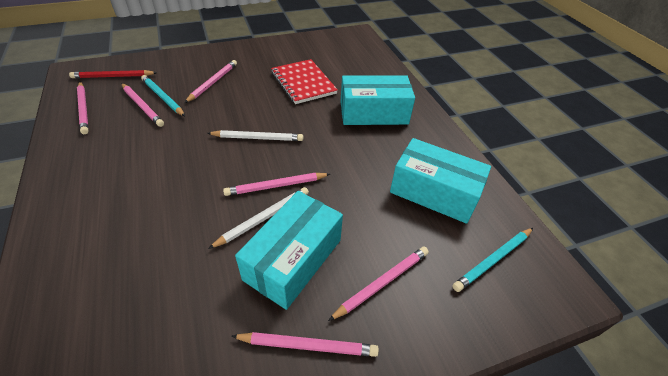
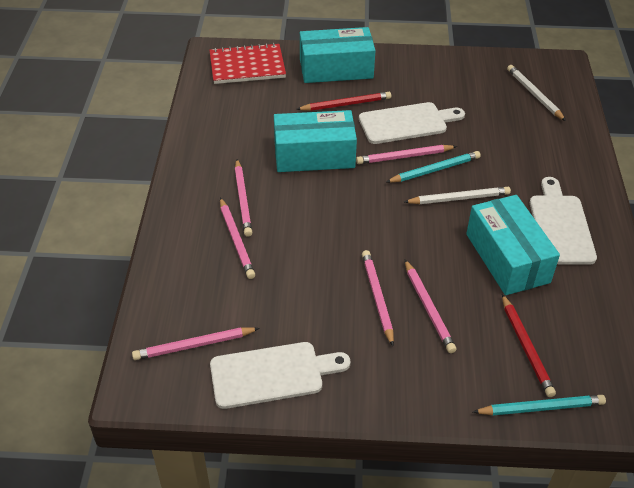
red pencil: 1 -> 2
white cutting board: 0 -> 3

